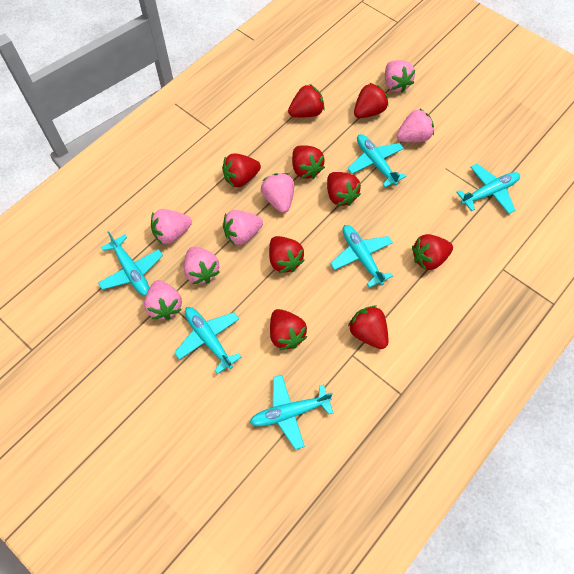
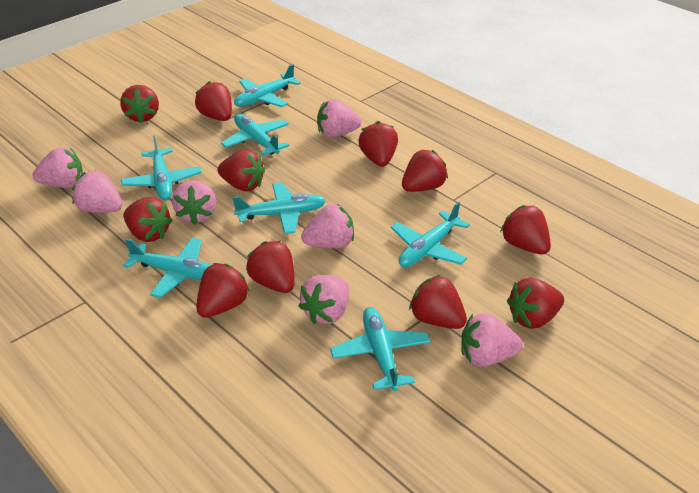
red strawberry: 9 -> 11
turquoise plane: 6 -> 7

